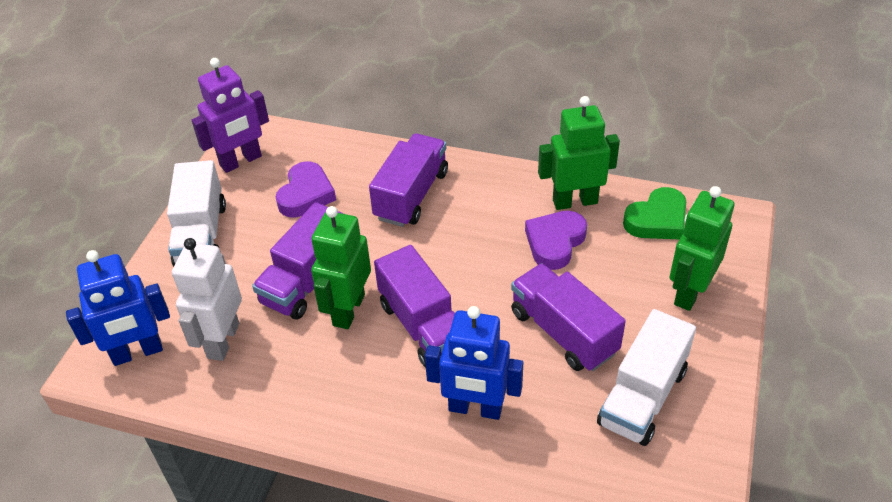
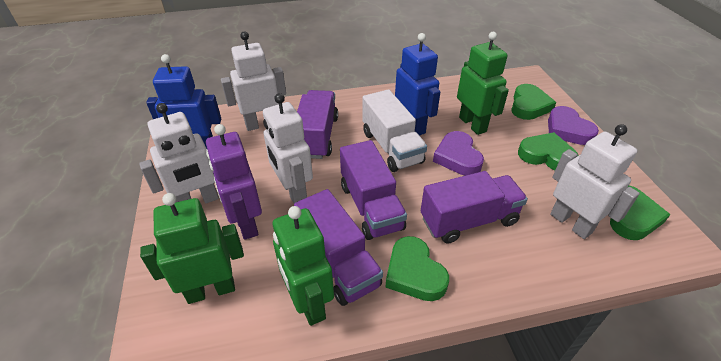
green heart: 1 -> 4
white robot: 1 -> 4
white truck: 2 -> 1

